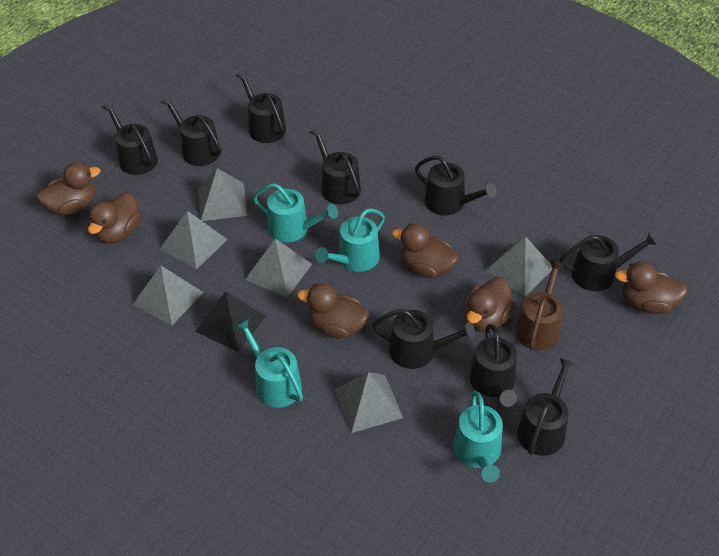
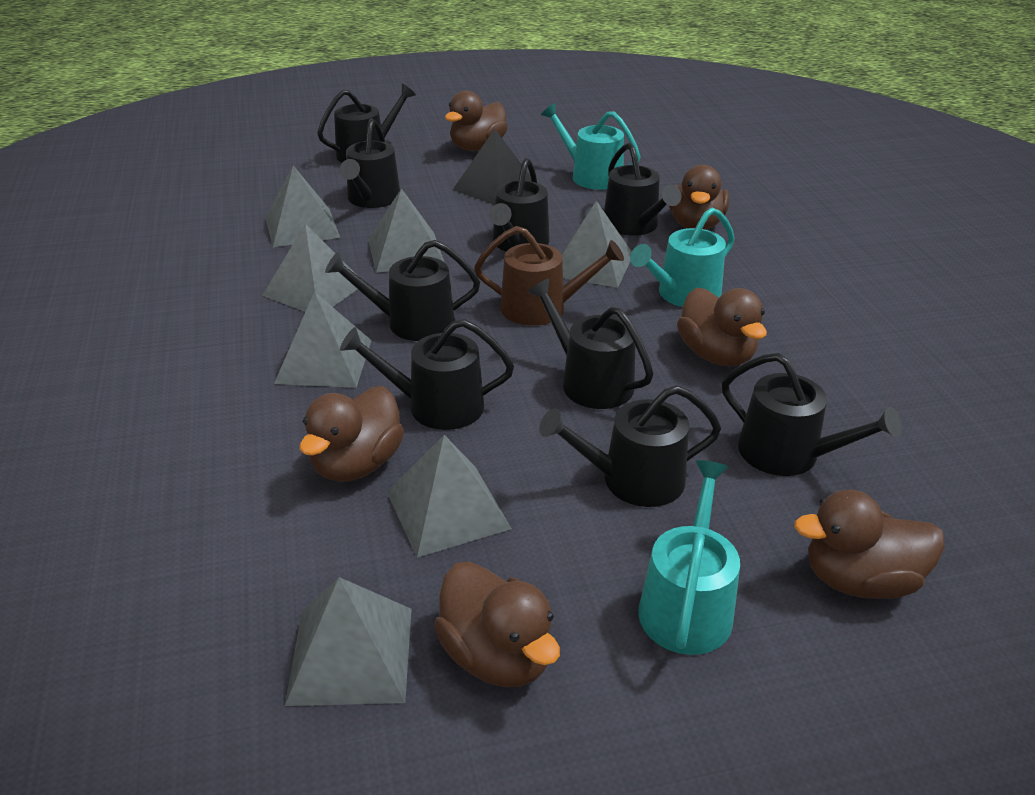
grey pyramid: 6 -> 7
turquoise watering can: 4 -> 3

